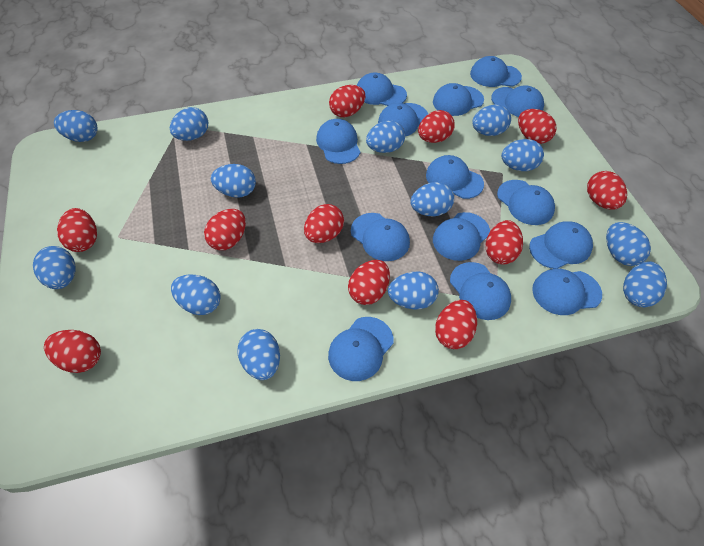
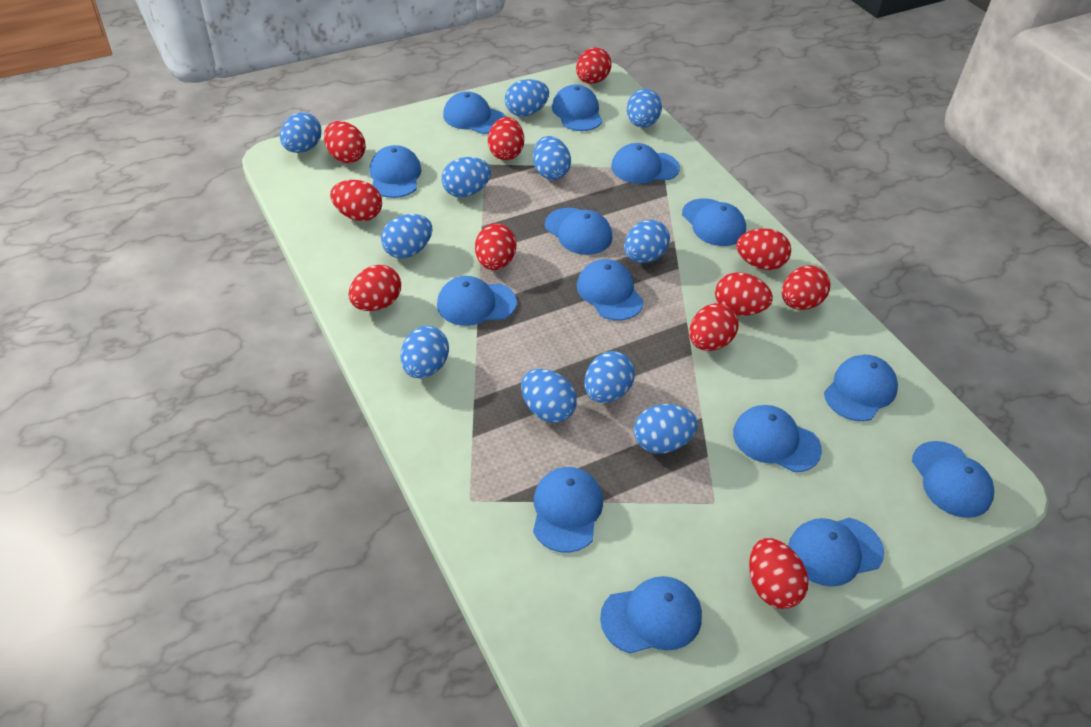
blue egg: 13 -> 11

